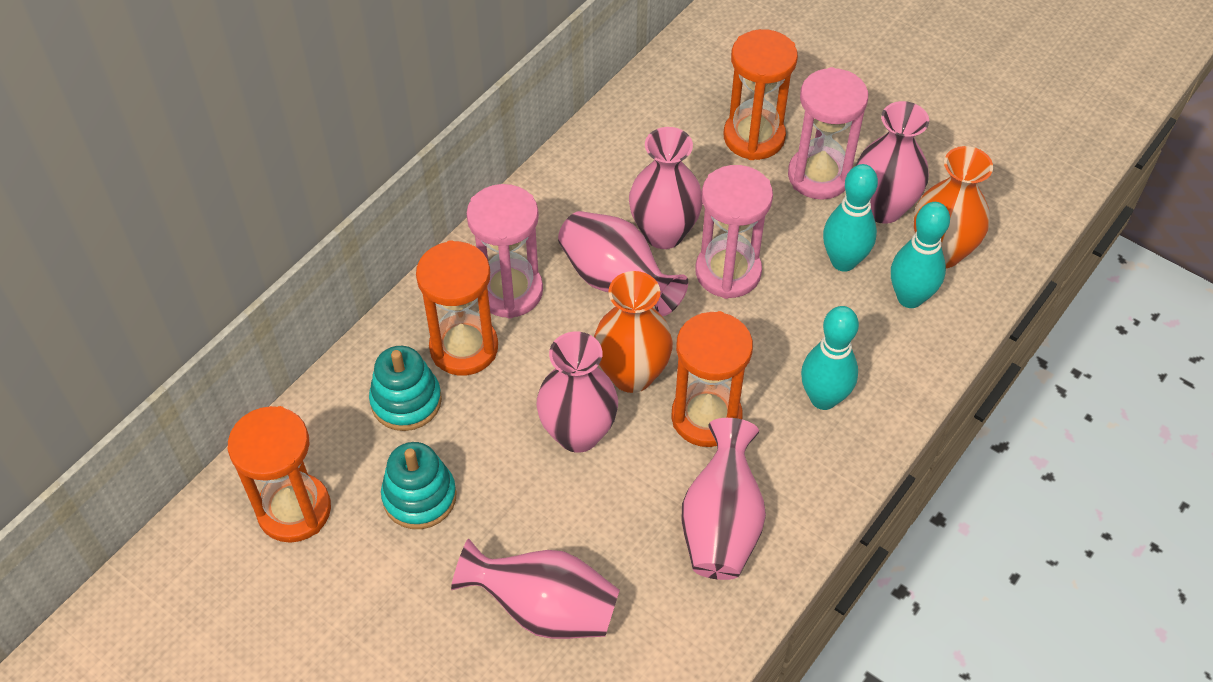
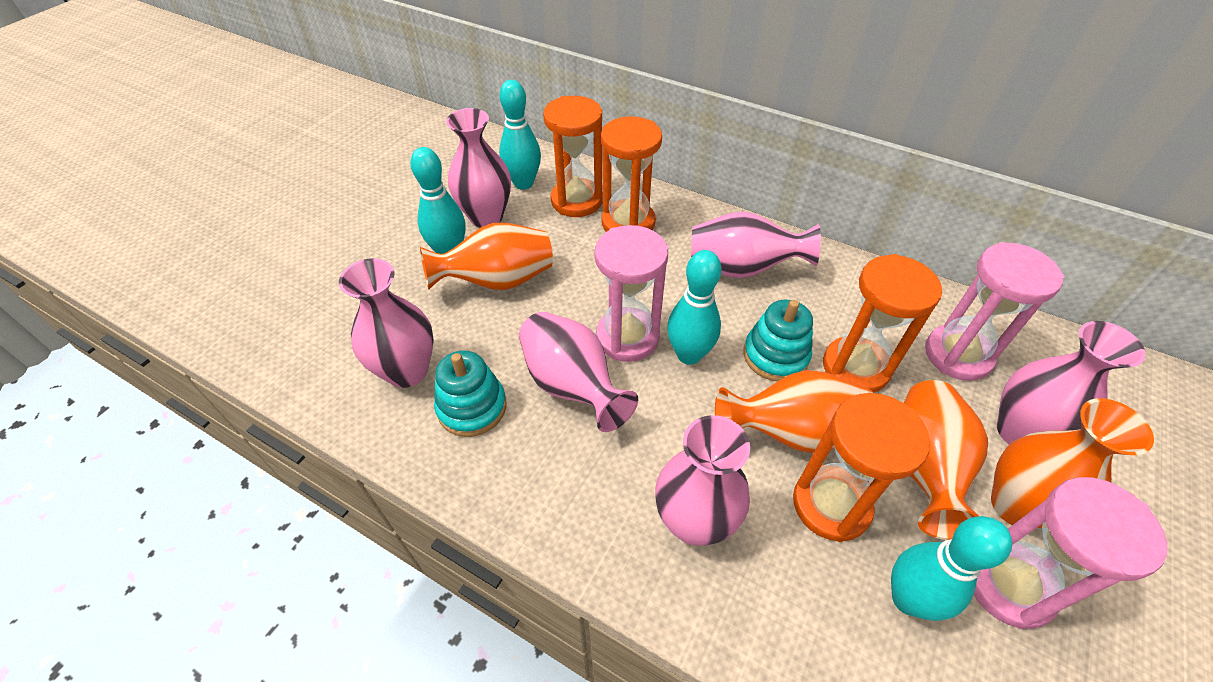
orange vase: 2 -> 4
turquoise bowling pin: 3 -> 4

